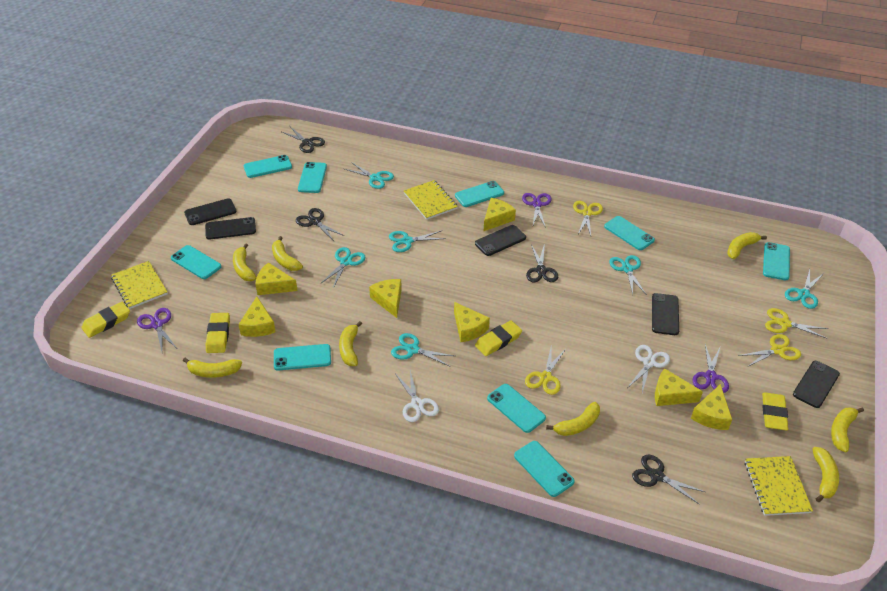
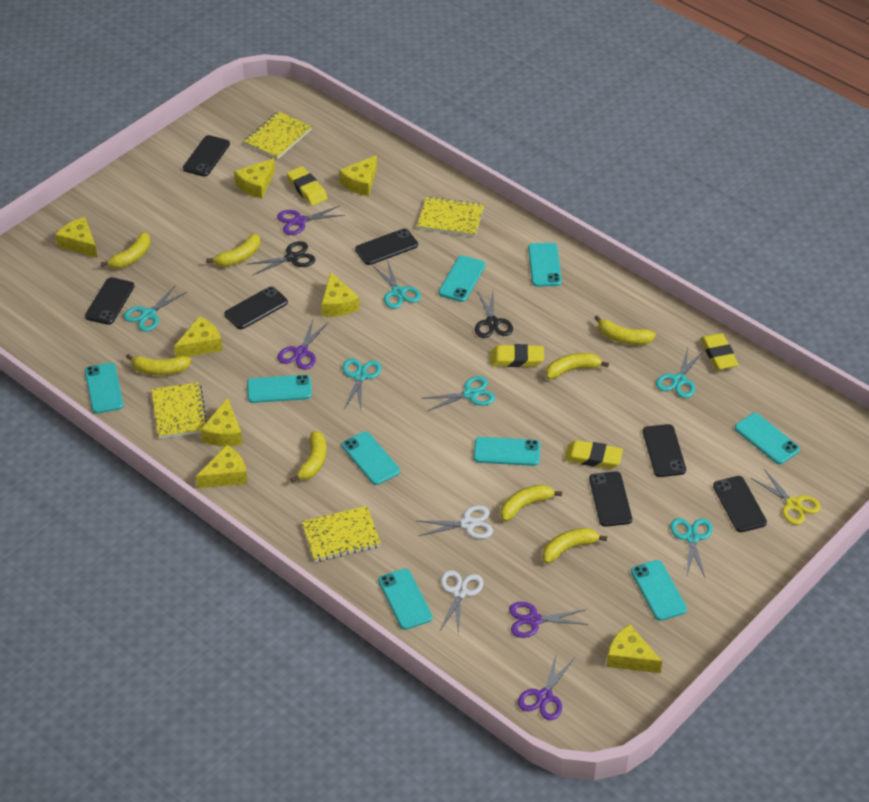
black phone: 5 -> 7
black scissors: 4 -> 2
purple scissors: 3 -> 4
yellow cheese: 7 -> 8
yellow notebook: 3 -> 4
yellow scissors: 4 -> 1

